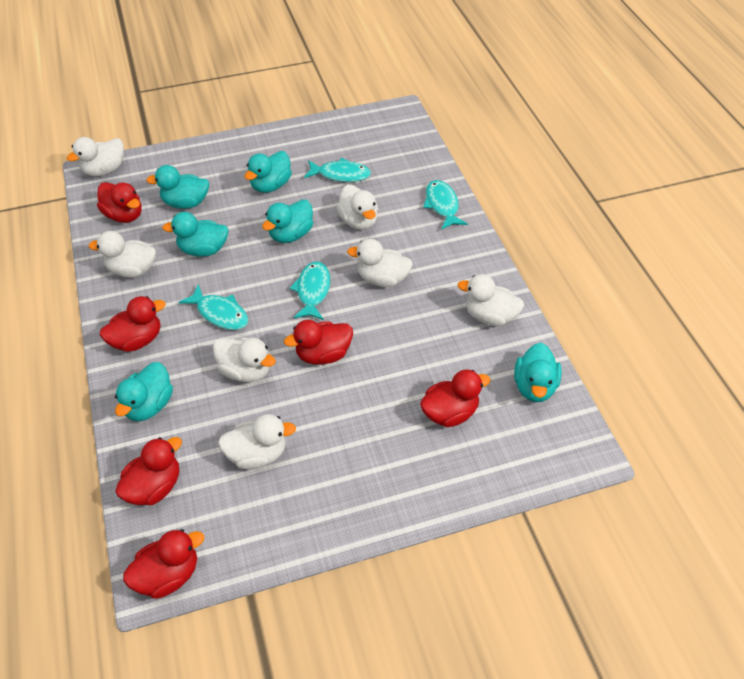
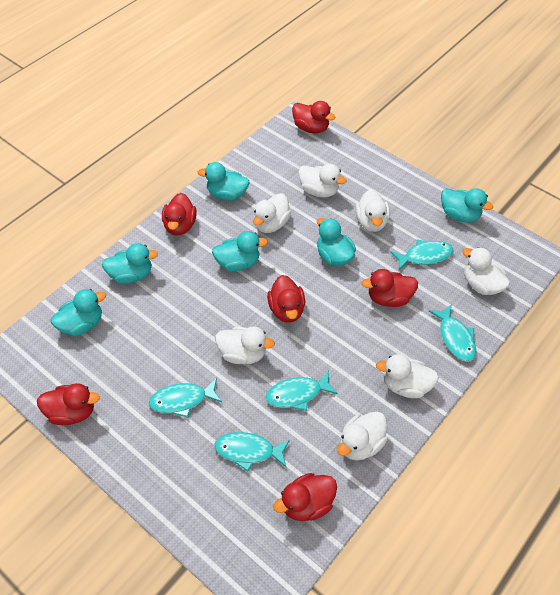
turquoise fish: 4 -> 5

